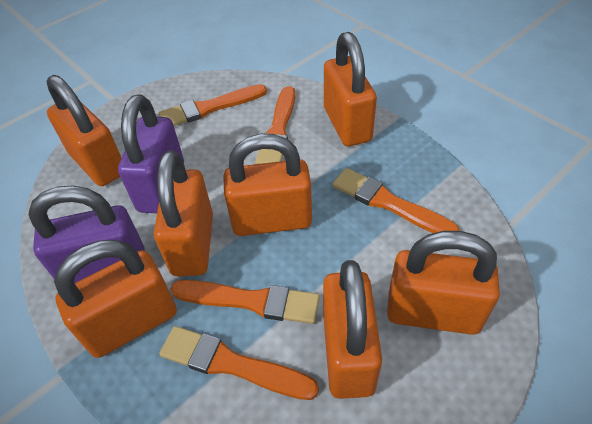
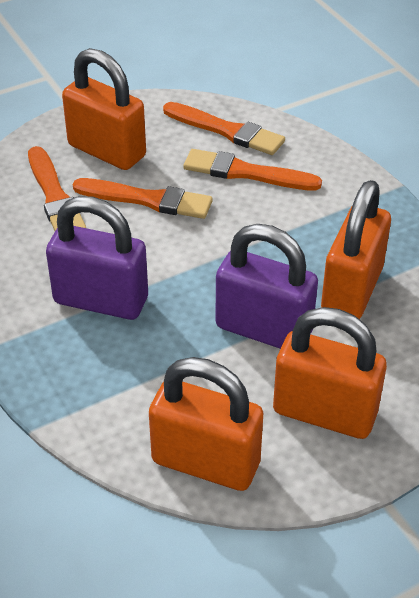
orange brush: 5 -> 4
orange padlock: 7 -> 4

